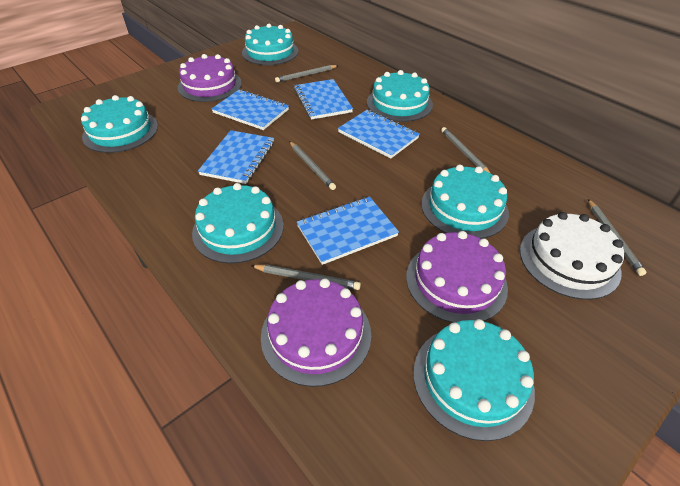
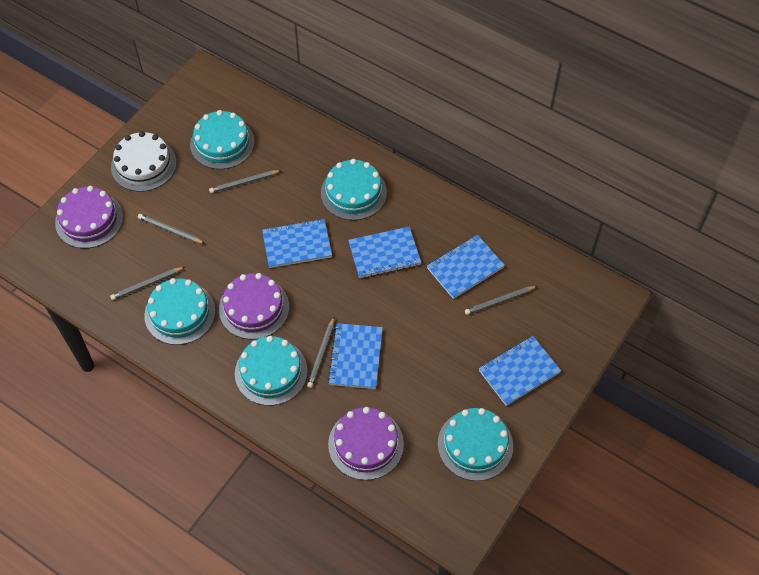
turquoise cake: 6 -> 5

